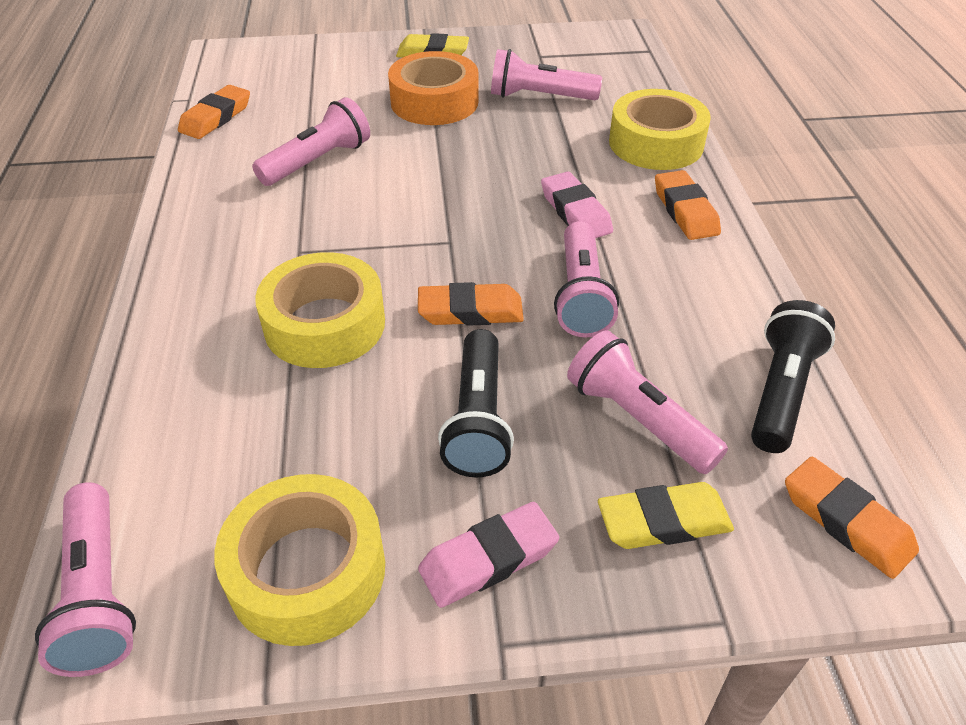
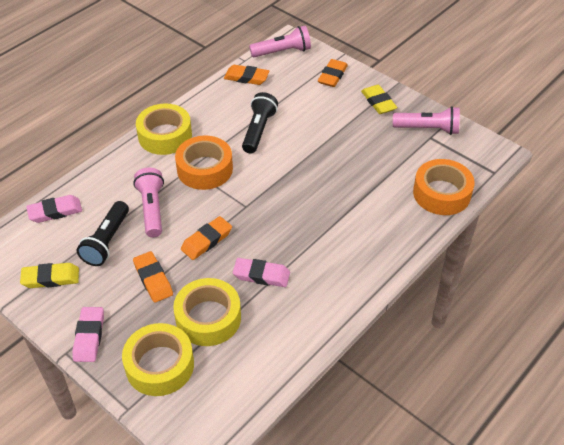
orange tape: 1 -> 2
pink eraser: 2 -> 3
pink flashlight: 5 -> 3

